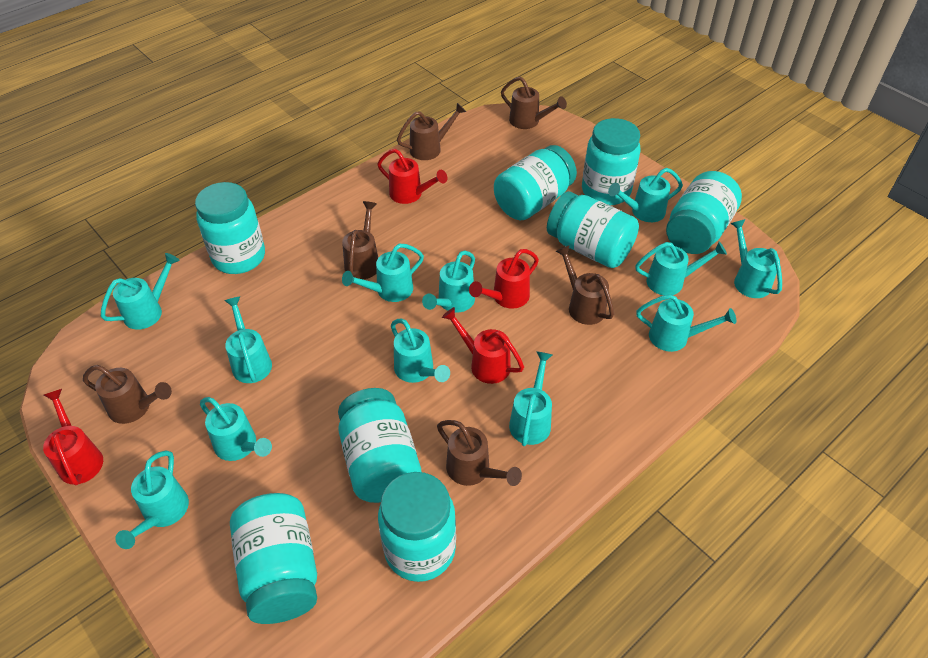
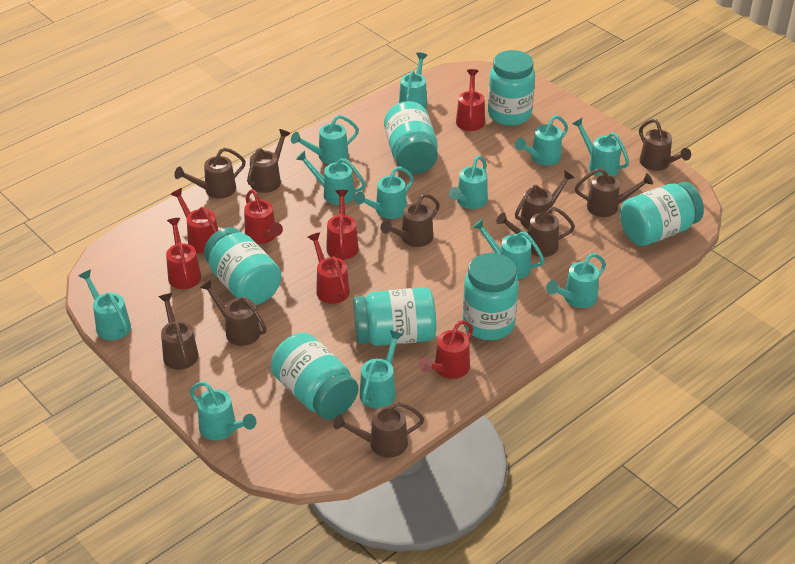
brown watering can: 6 -> 10
red watering can: 4 -> 7
turquoise jar: 8 -> 7

